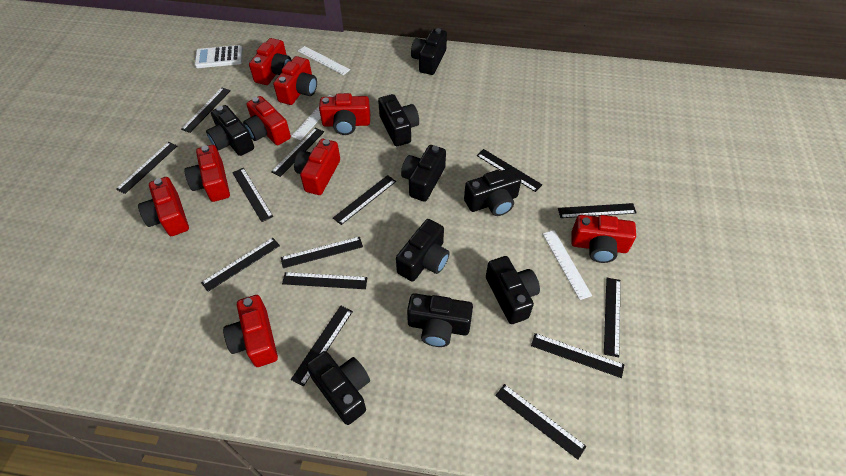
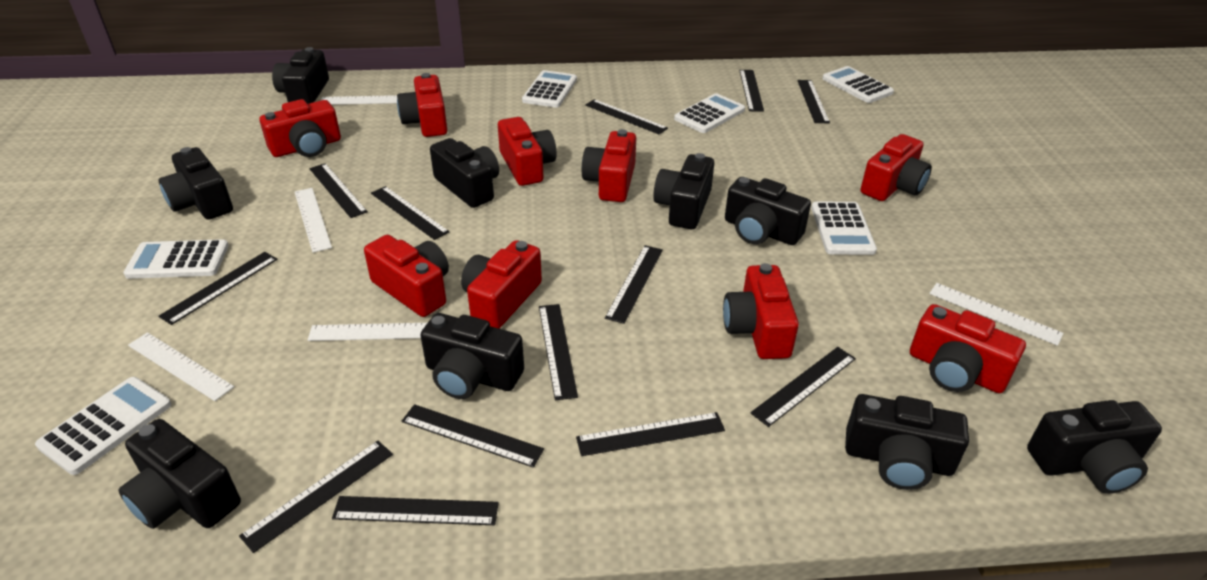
black ruler: 14 -> 13
white calculator: 1 -> 6
white ruler: 3 -> 5

